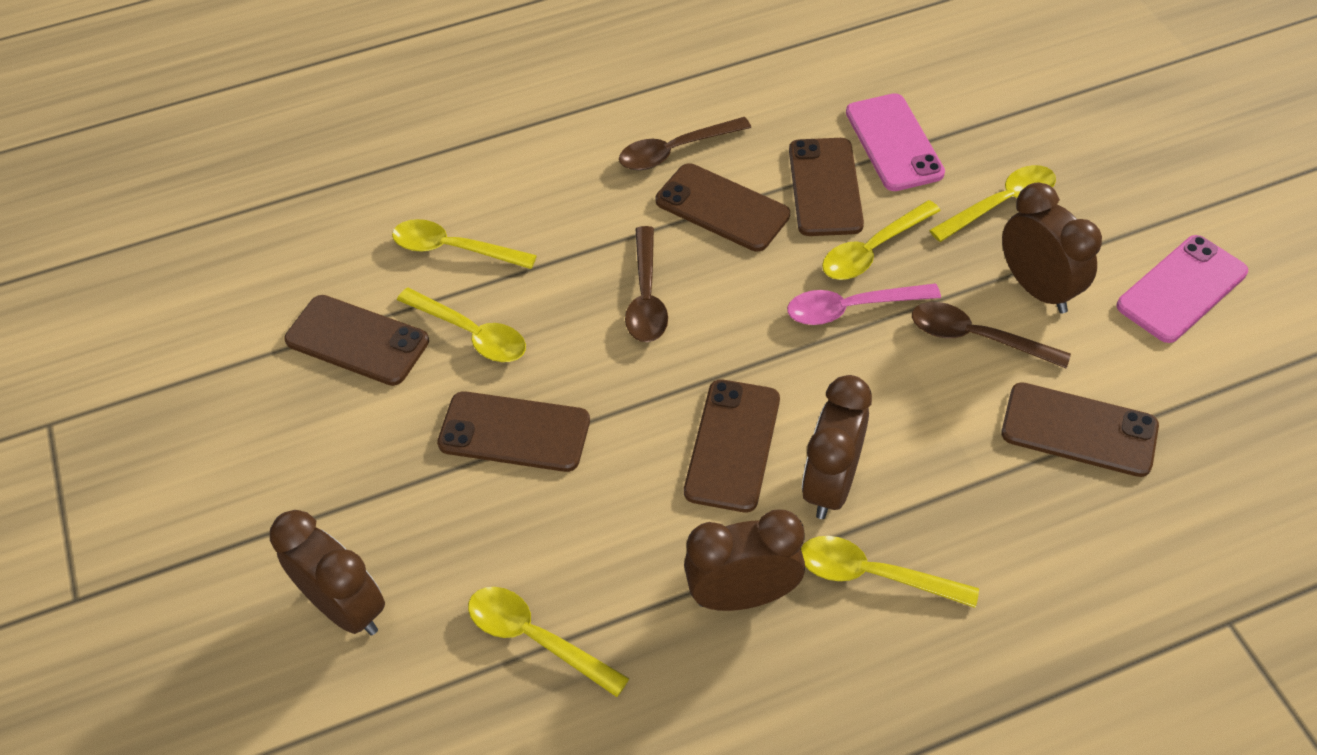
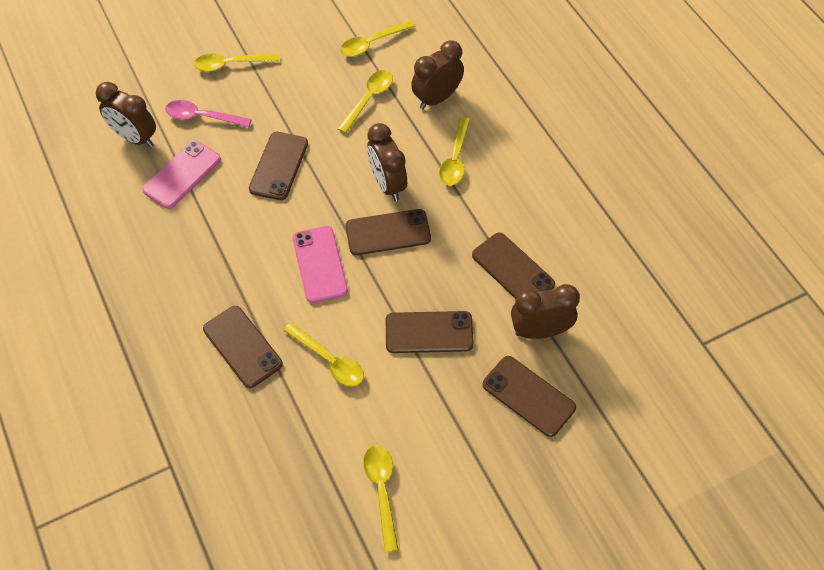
brown spoon: 3 -> 0

